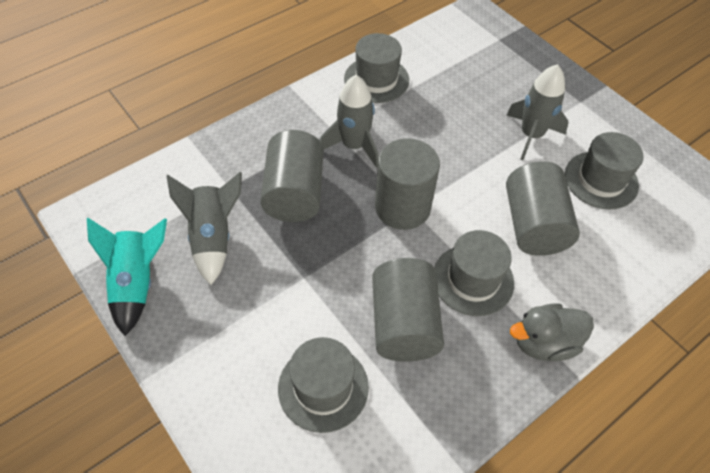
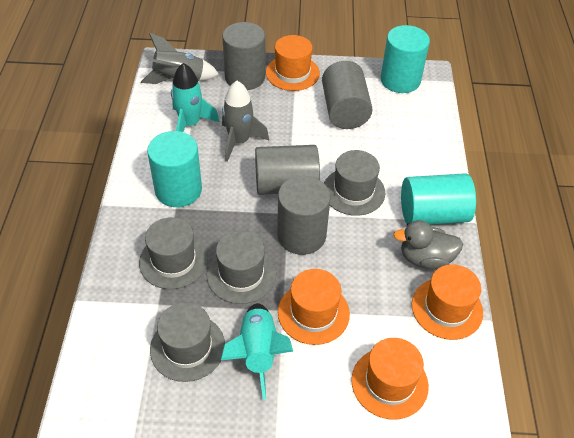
grey rocket: 3 -> 2
orange hat: 0 -> 4
turquoise cylinder: 0 -> 3
turquoise rocket: 1 -> 2

